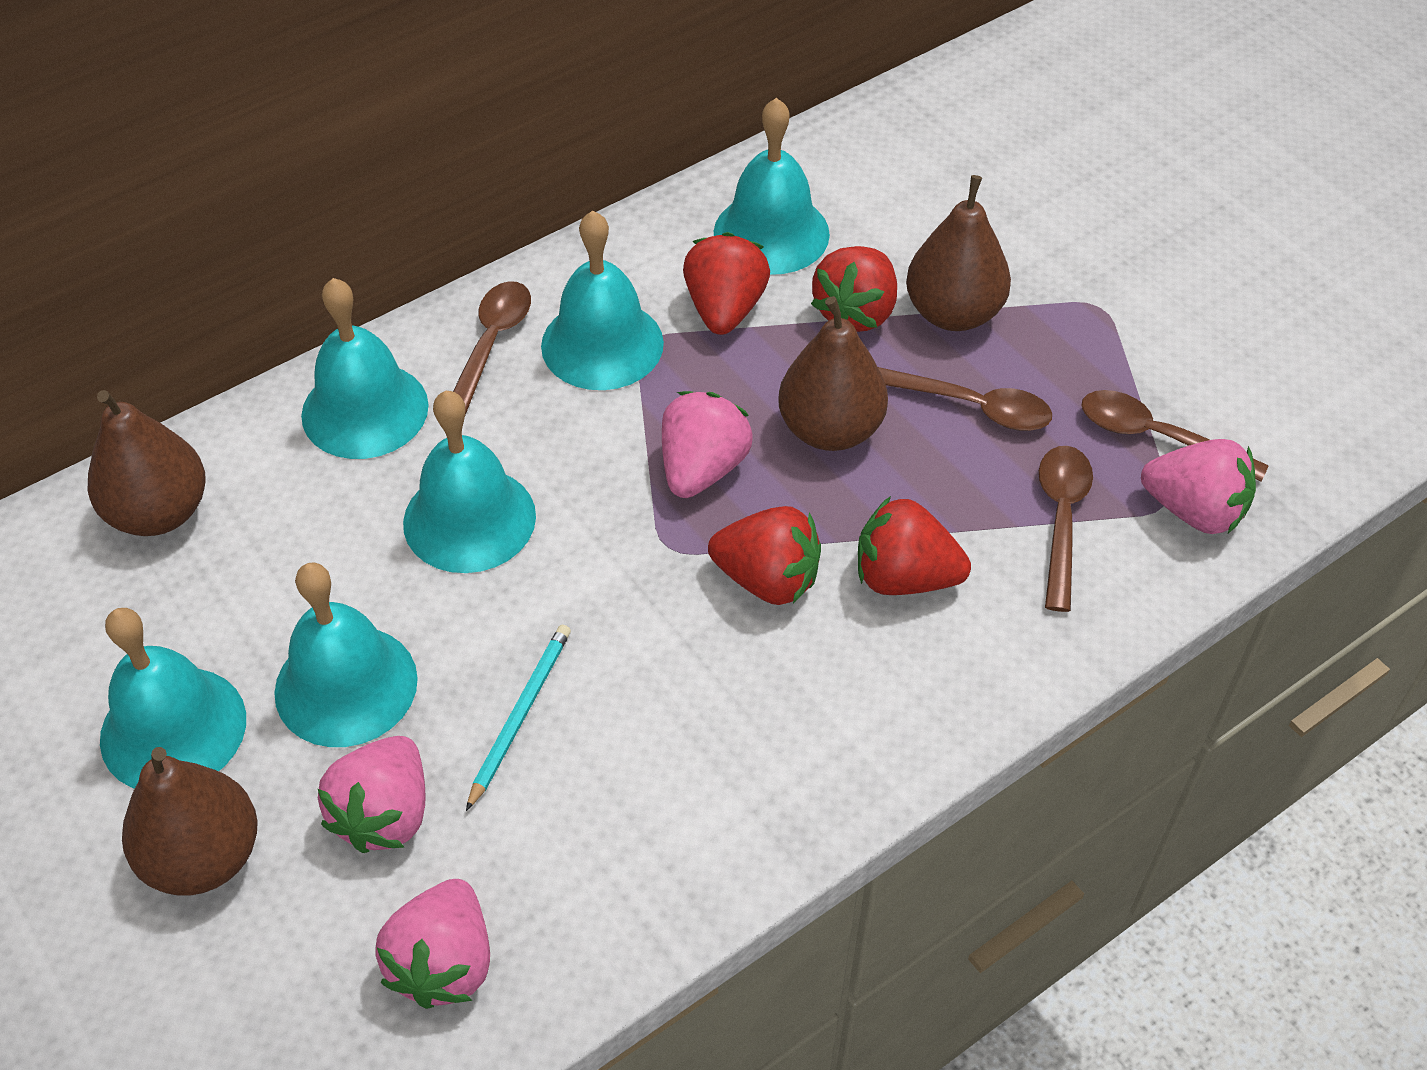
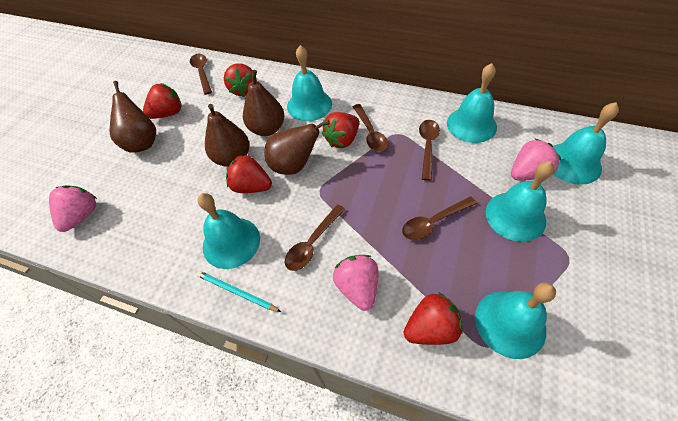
brown spoon: 4 -> 5
pink strawberry: 4 -> 3
red strawberry: 4 -> 5

